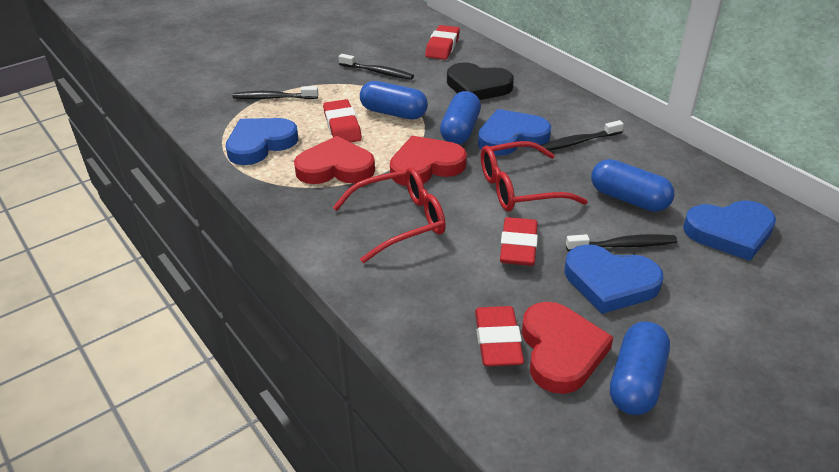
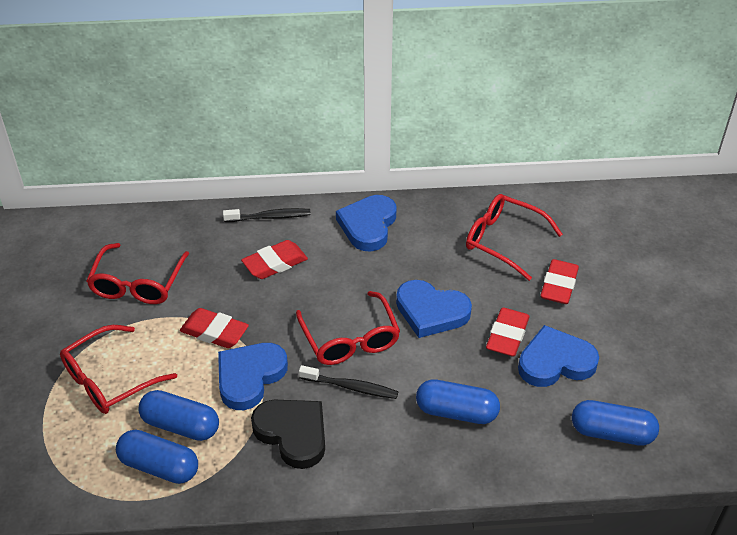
black toothbrush: 4 -> 2
red glasses: 2 -> 4
red heart: 3 -> 0

